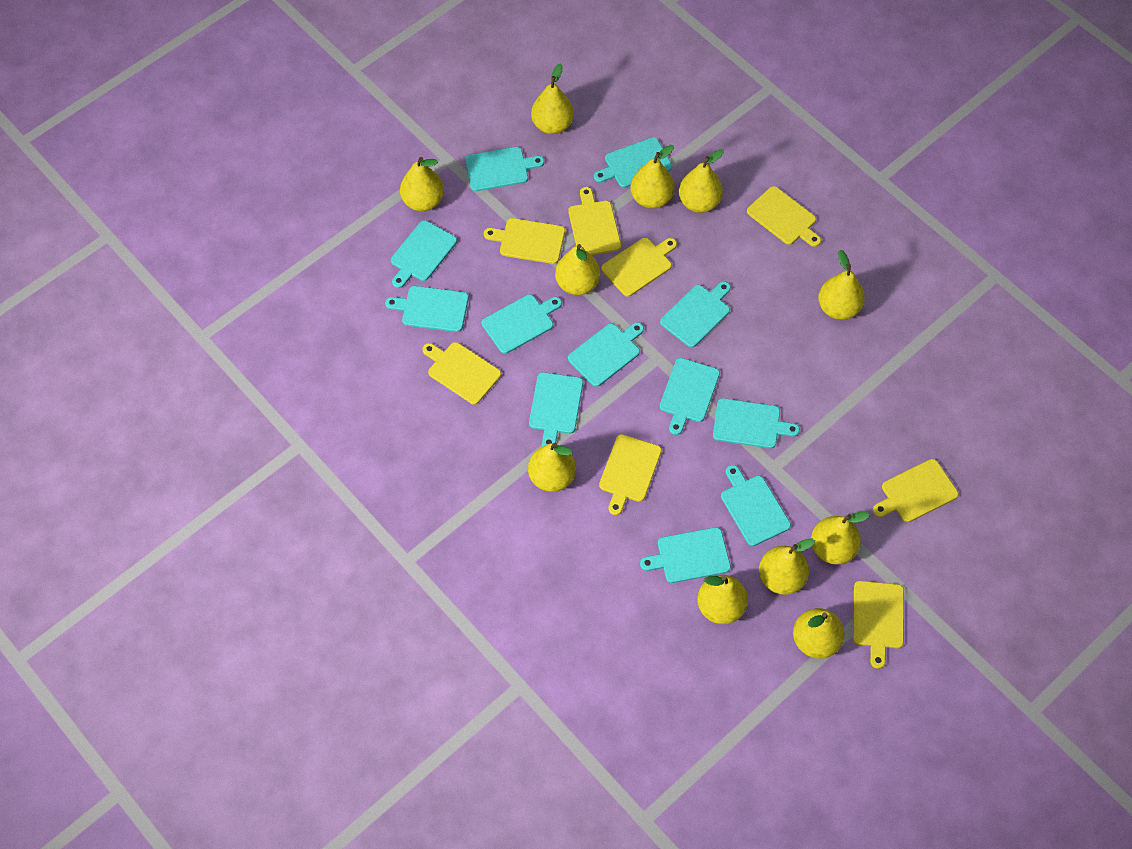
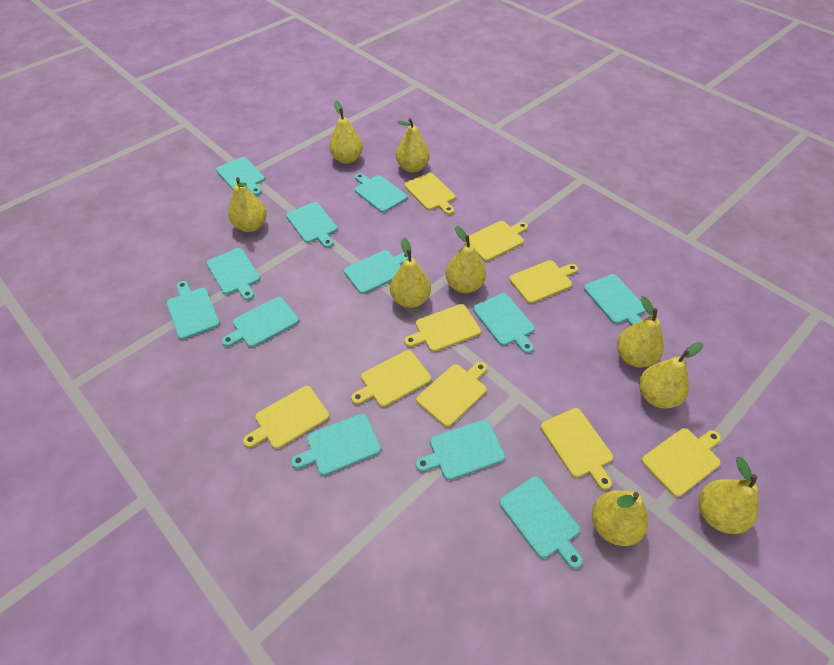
yellow cutting board: 8 -> 9
yellow pear: 11 -> 9

